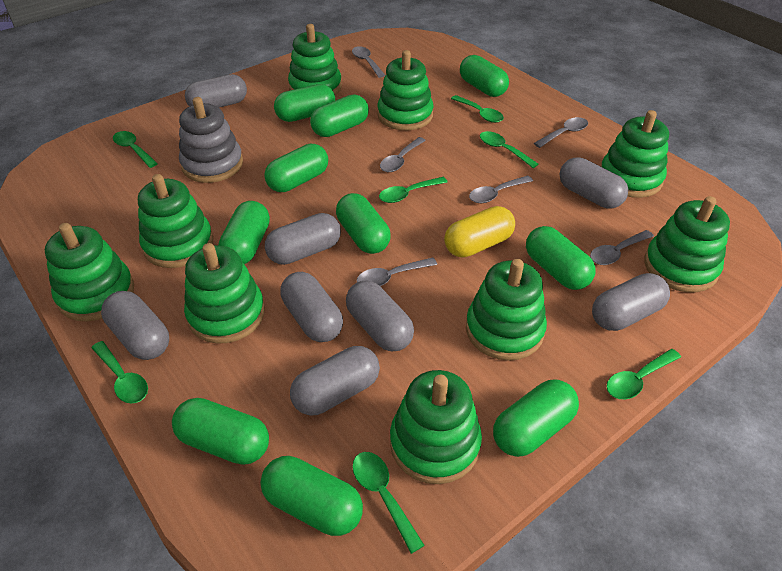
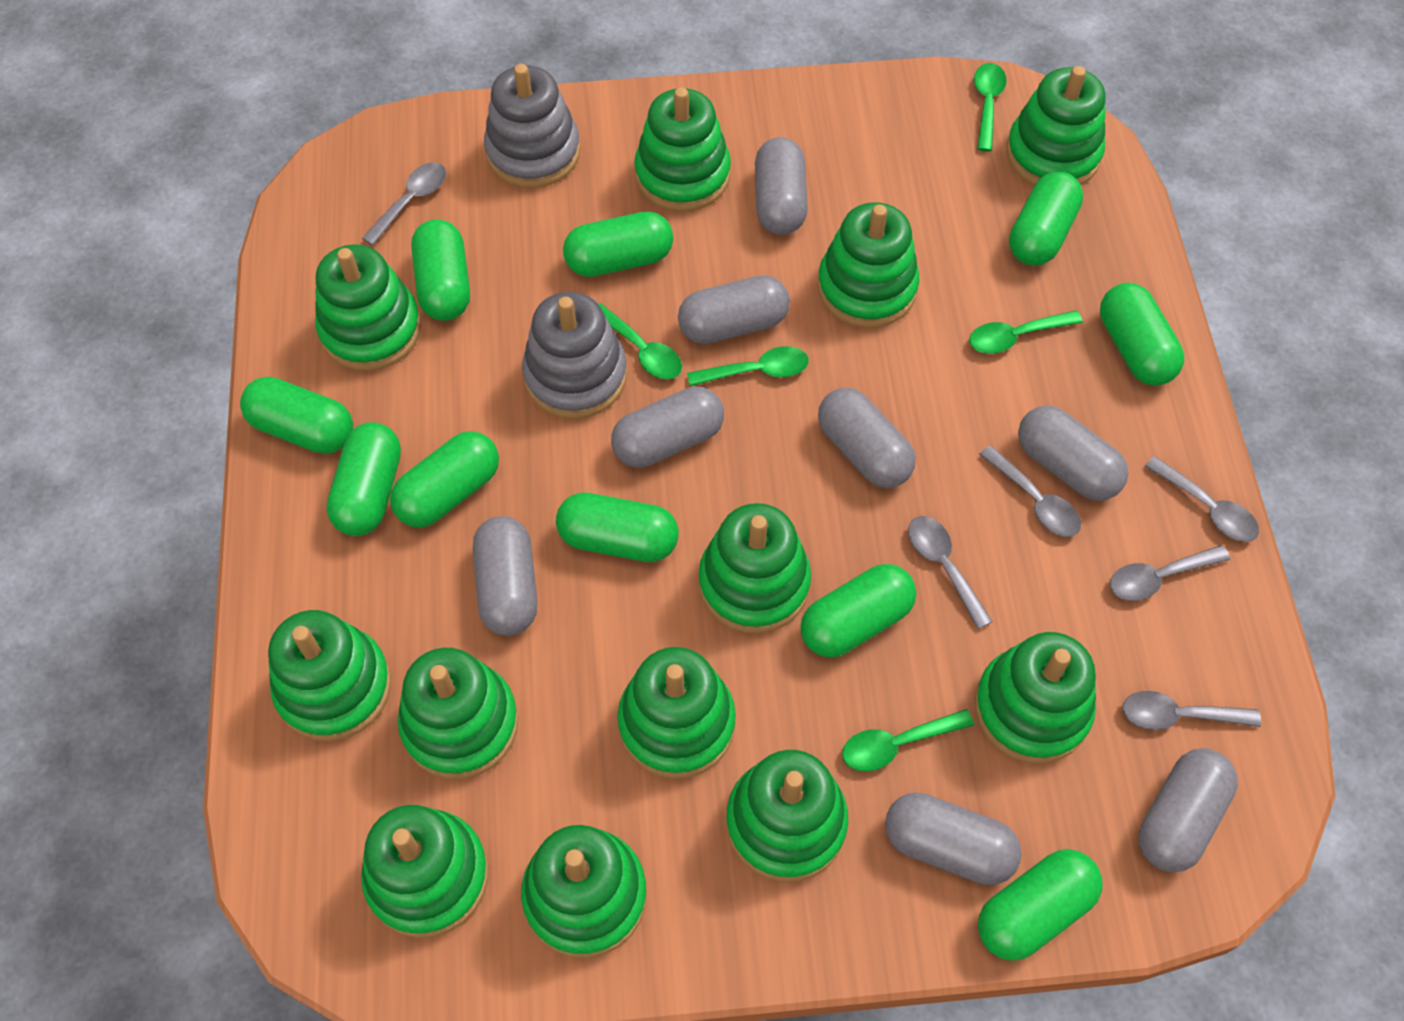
green spoon: 7 -> 5
green stacking toy: 9 -> 12
grey stacking toy: 1 -> 2
yellow capsule: 1 -> 0

